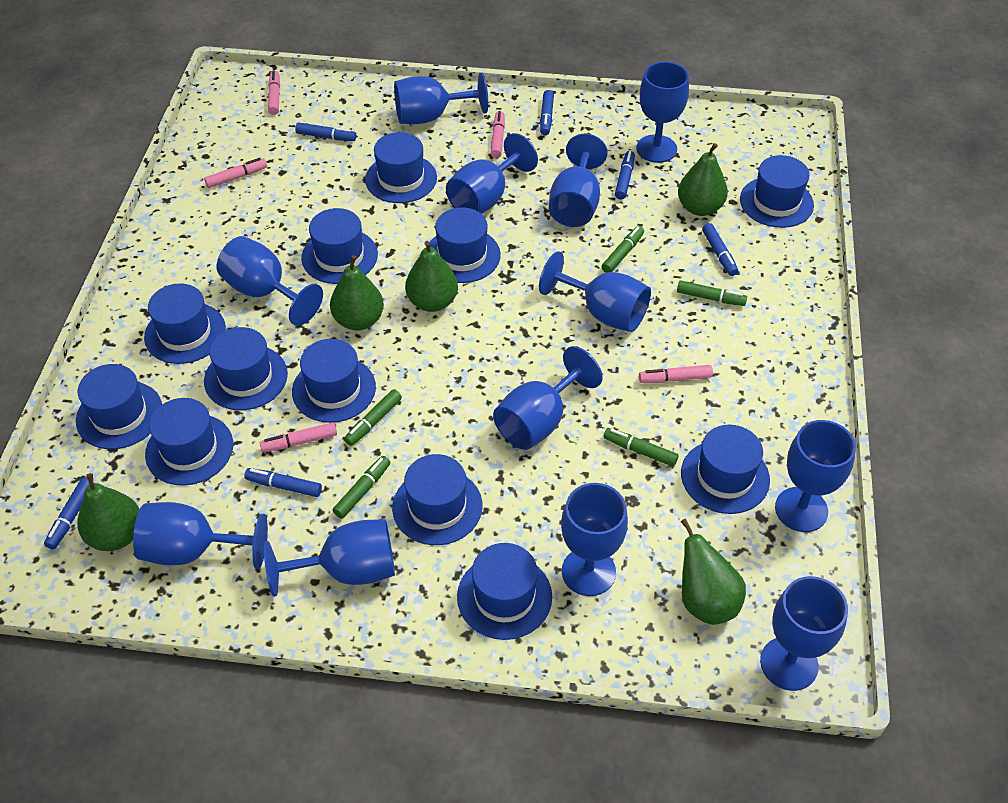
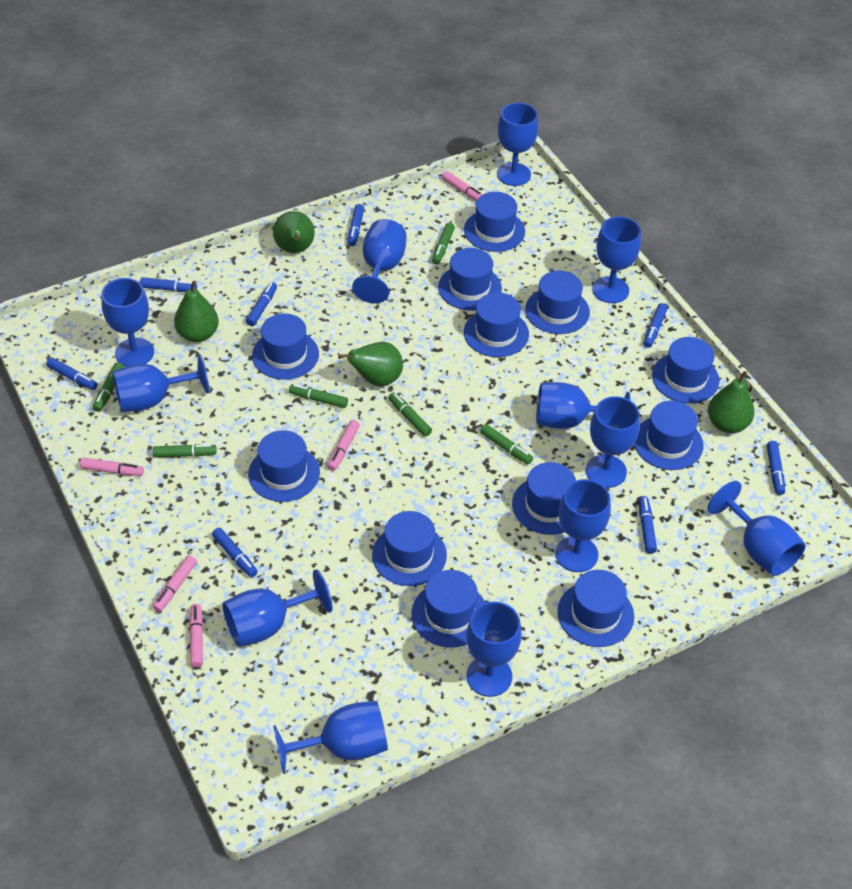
blue marker: 6 -> 8
green marker: 5 -> 6
green pear: 5 -> 4

